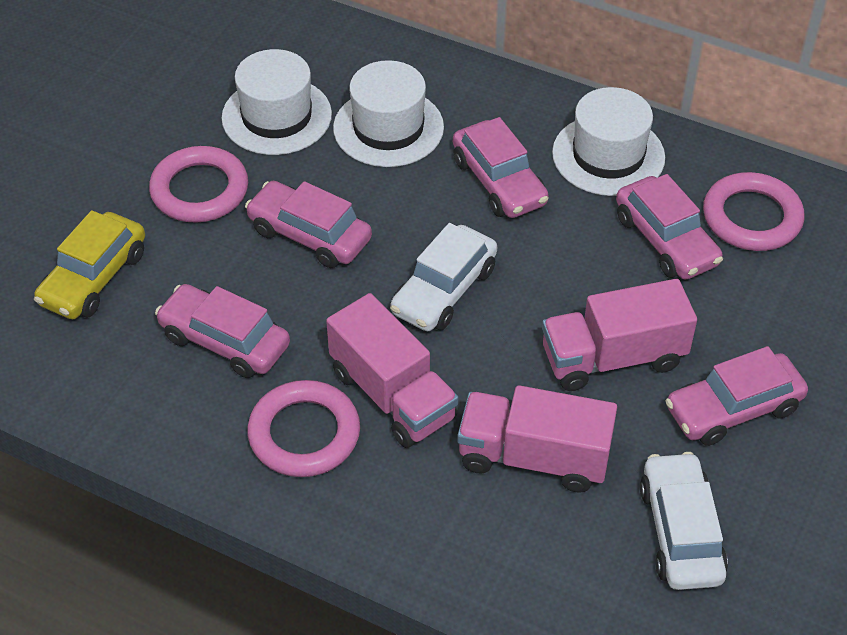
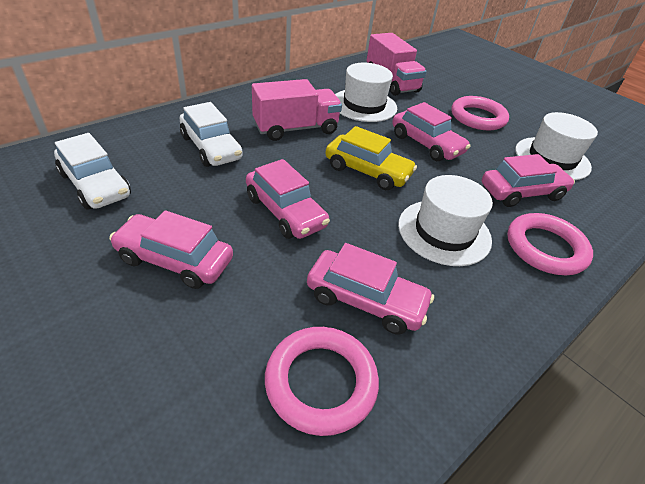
pink truck: 3 -> 2

